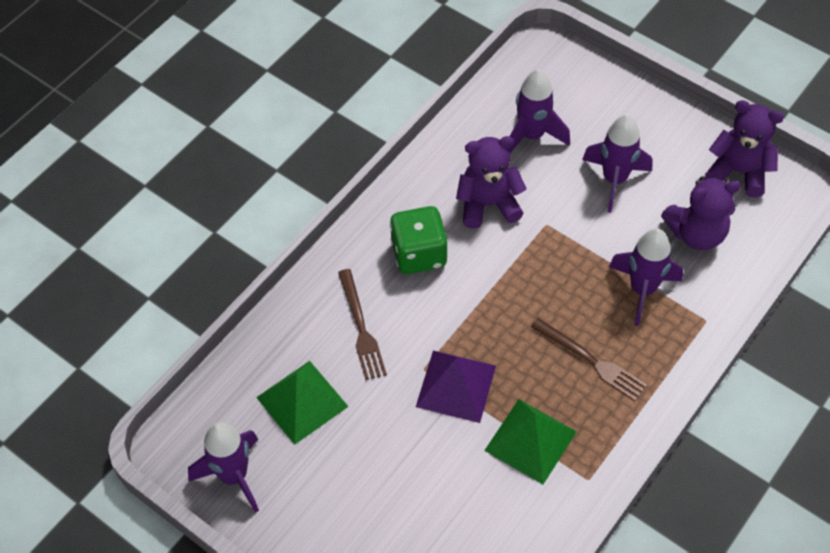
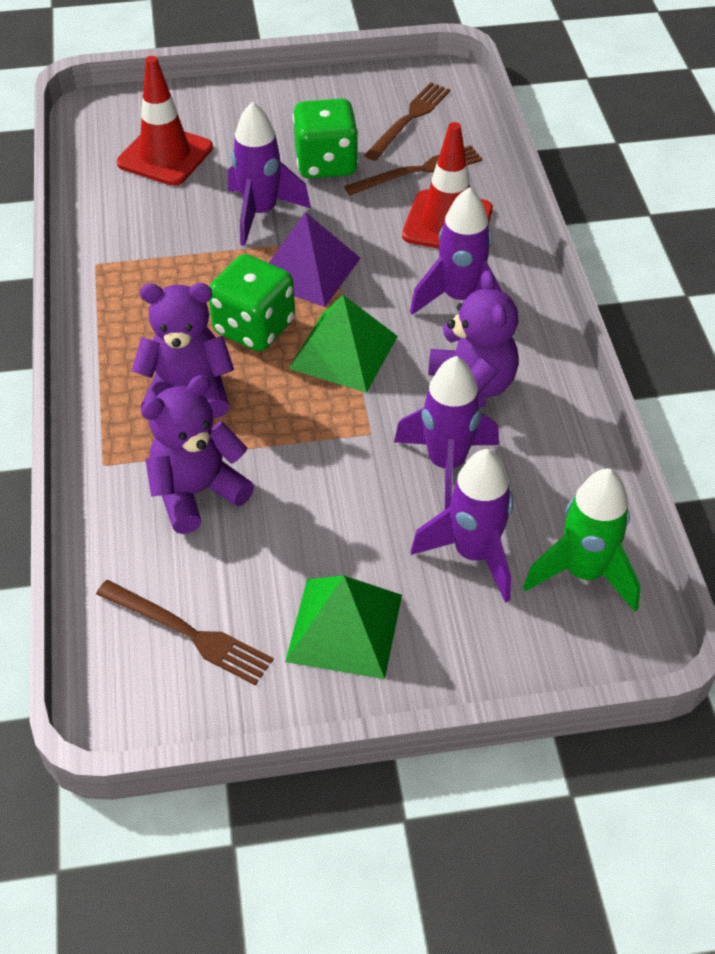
brown fork: 2 -> 3
green dice: 1 -> 2
green rocket: 0 -> 1
red traffic cone: 0 -> 2

